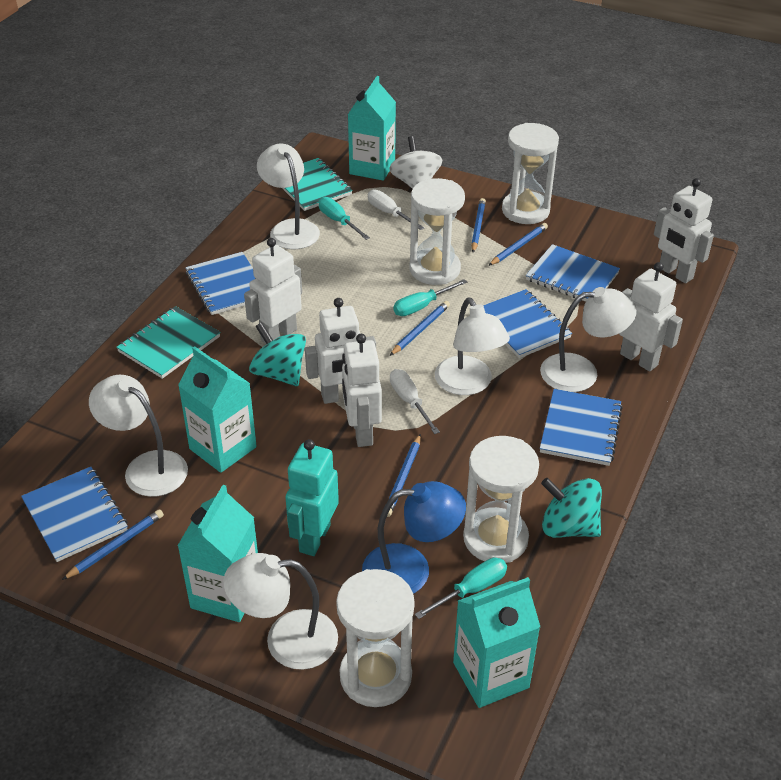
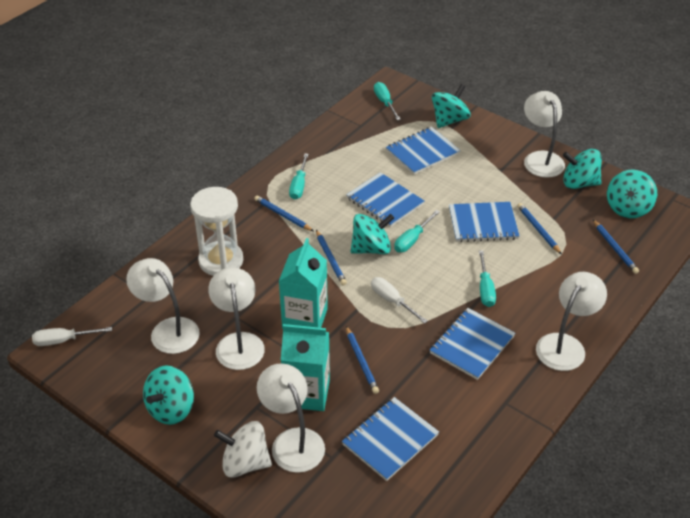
blue lamp: 1 -> 0
turquoise carton: 4 -> 2
turquoise notebook: 2 -> 0
turquoise robot: 1 -> 0
turquoise screwdriver: 3 -> 4
turquoise spinning top: 2 -> 5
white hourglass: 4 -> 1
white robot: 5 -> 0

